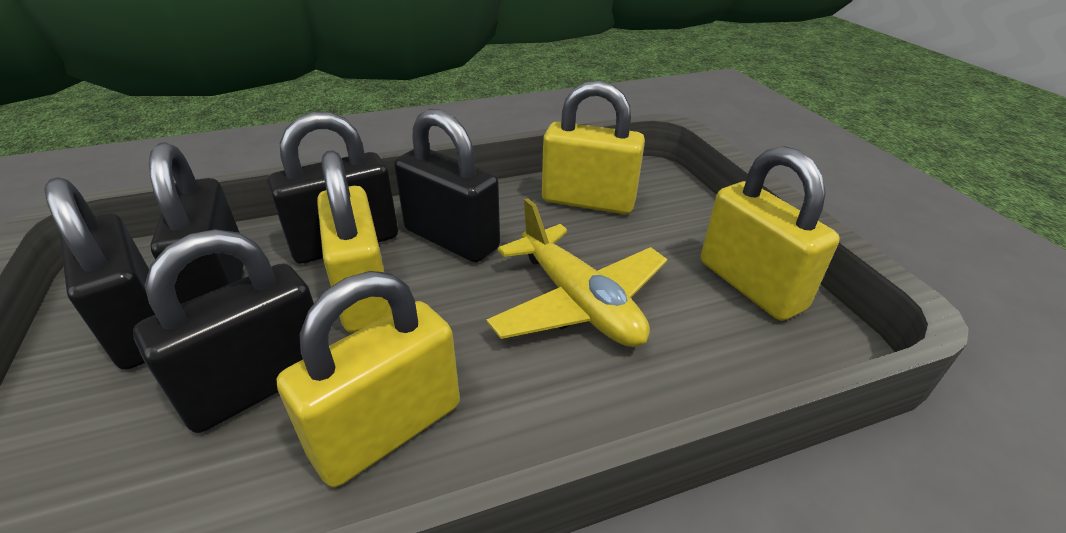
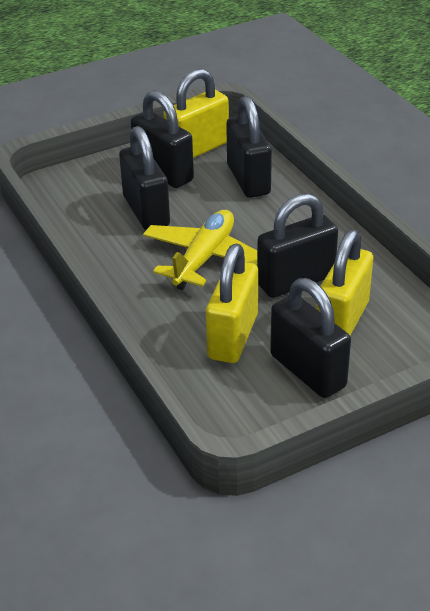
yellow padlock: 4 -> 3

